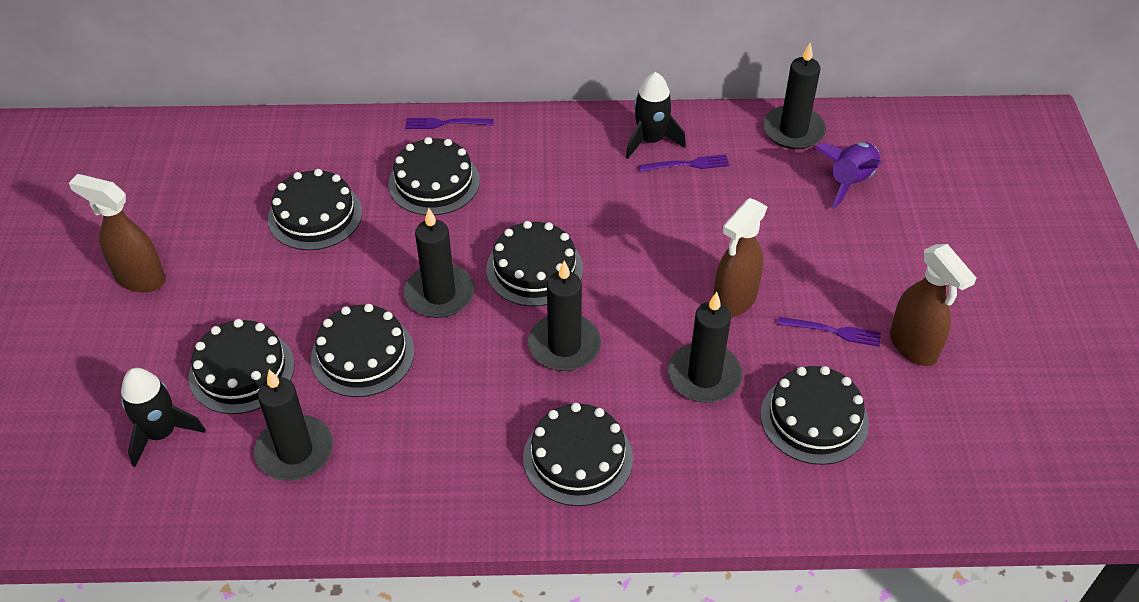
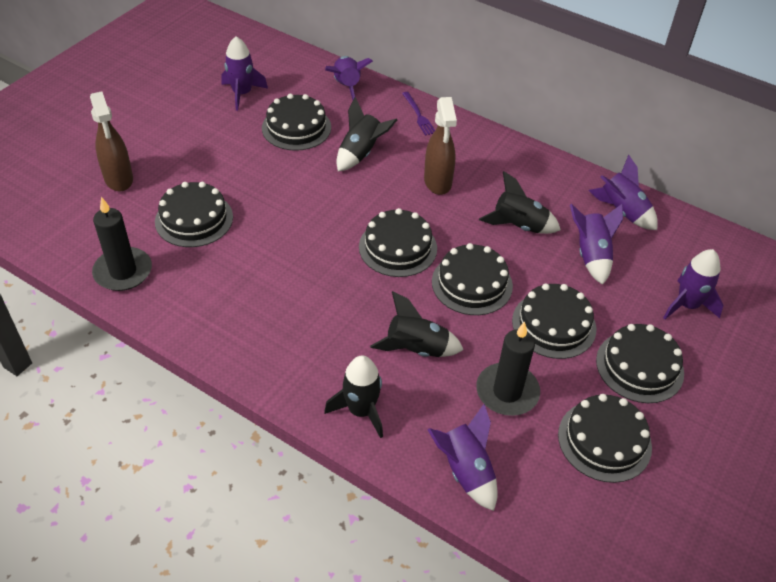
black candle: 5 -> 2
black rocket: 2 -> 4
brown spray bottle: 3 -> 2
purple fork: 3 -> 1
purple rocket: 1 -> 6

